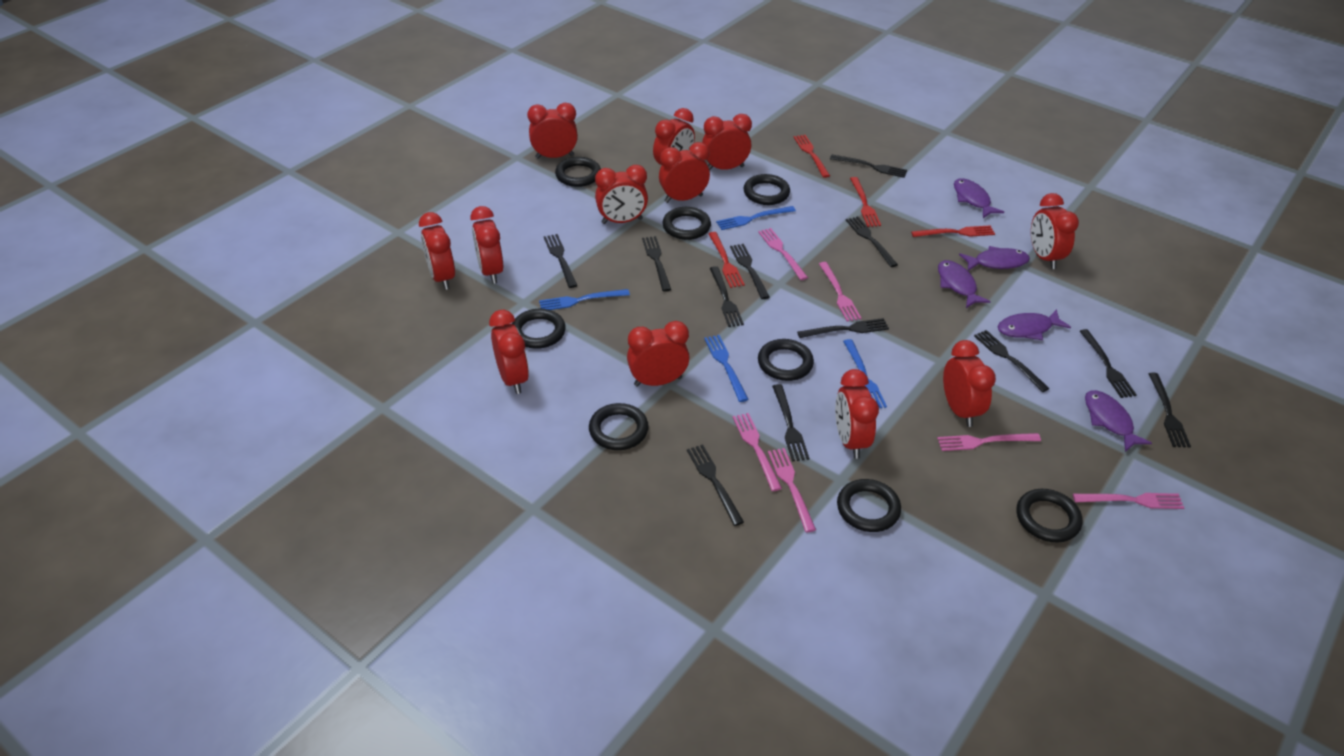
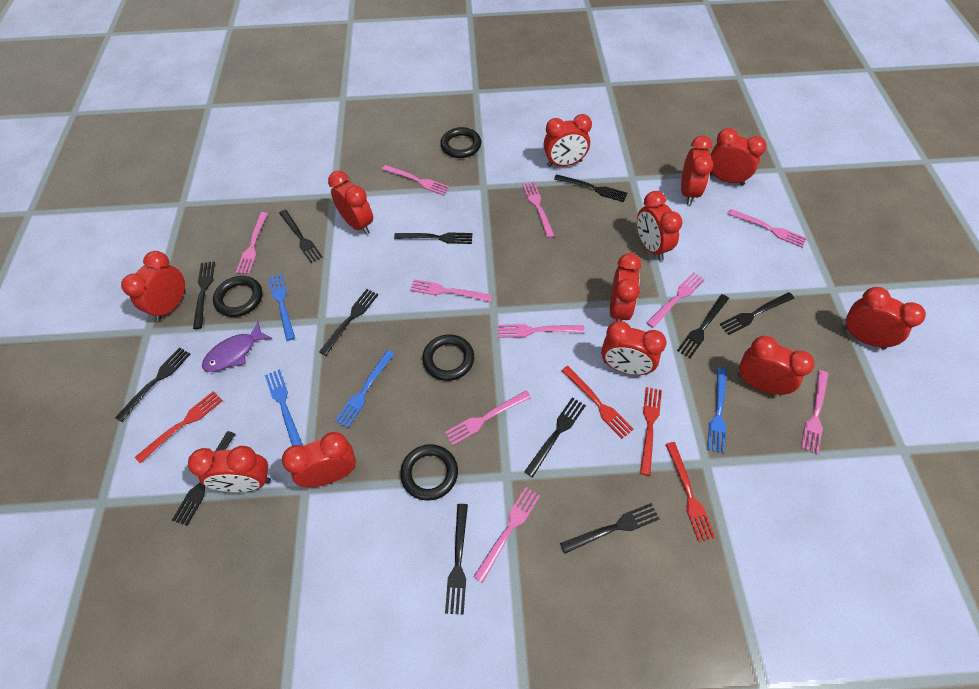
black ring: 8 -> 4
pink fork: 6 -> 10
purple fish: 5 -> 1

